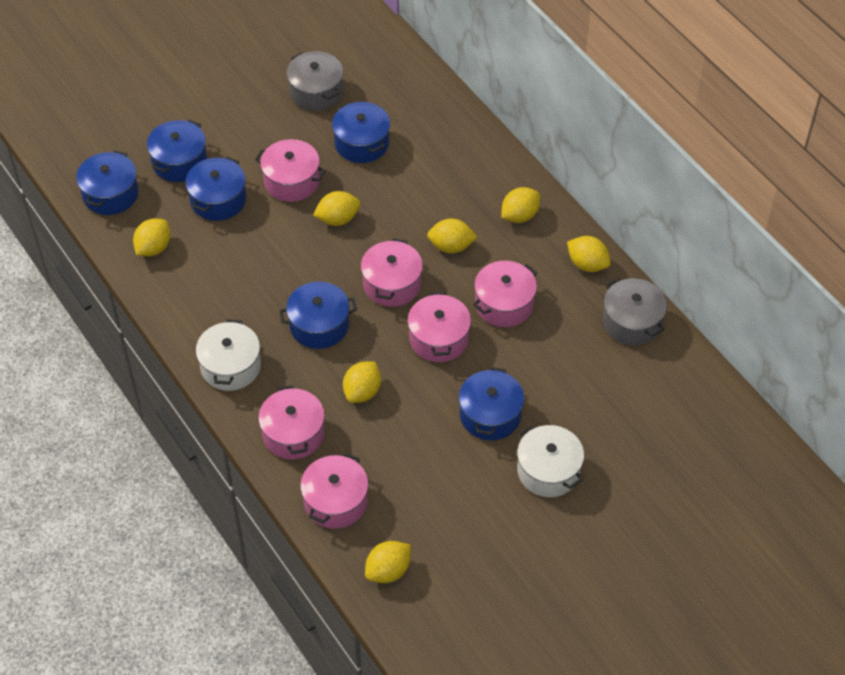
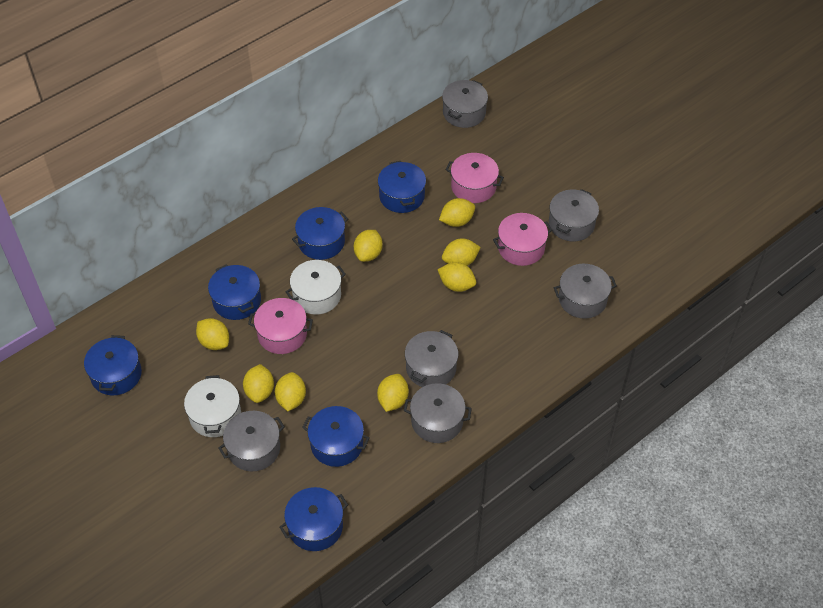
grey pot: 2 -> 6
pink pot: 6 -> 3
yellow lemon: 7 -> 8

